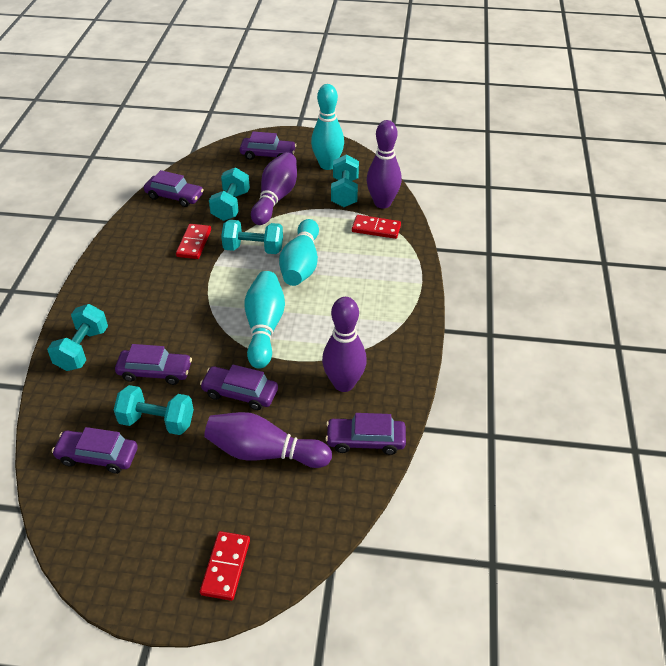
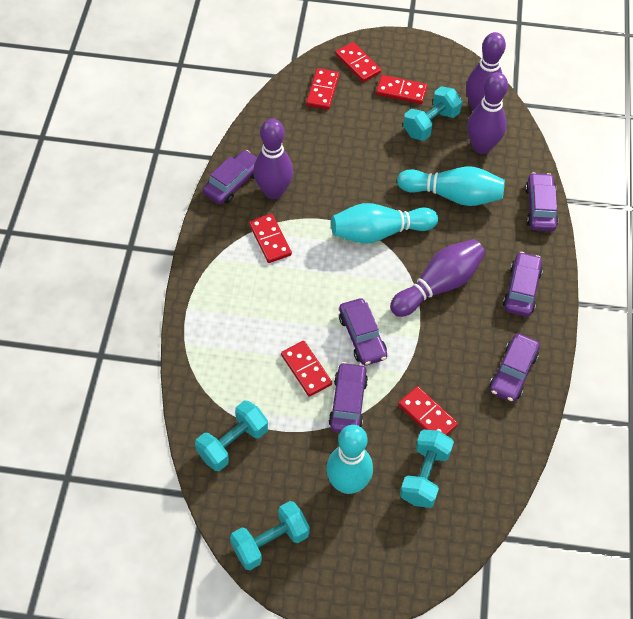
red domino: 3 -> 6
turquoise dumbbell: 5 -> 4

